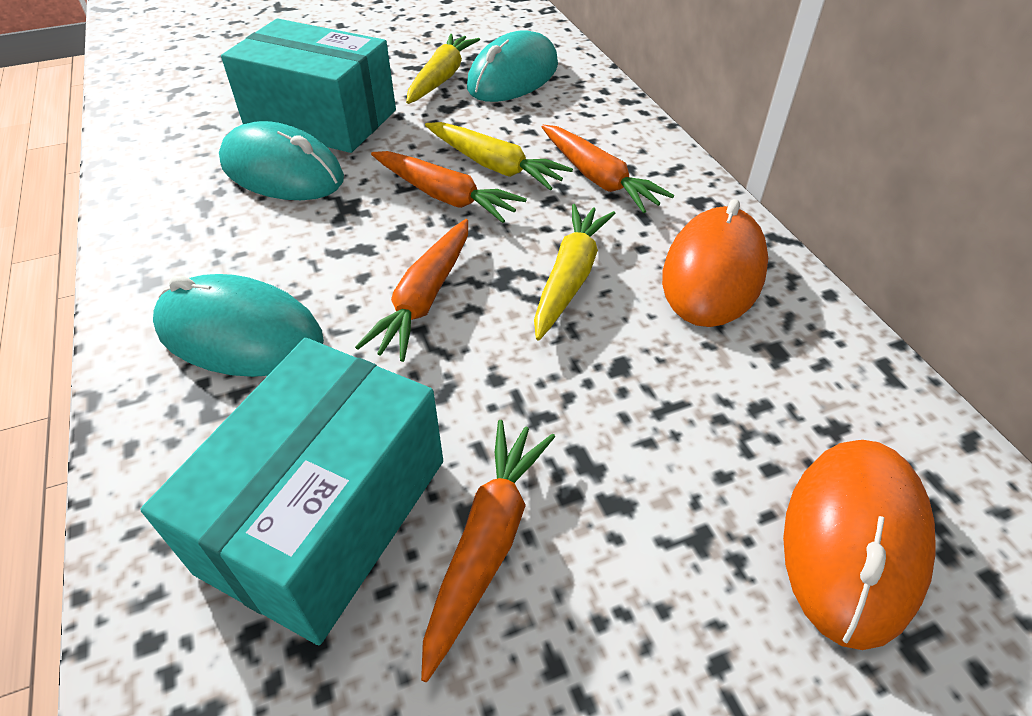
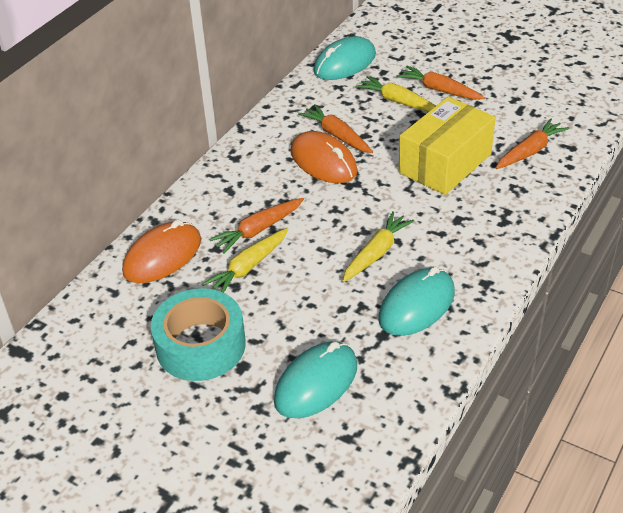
turquoise box: 2 -> 0
turquoise tape: 0 -> 1
yellow box: 0 -> 1

